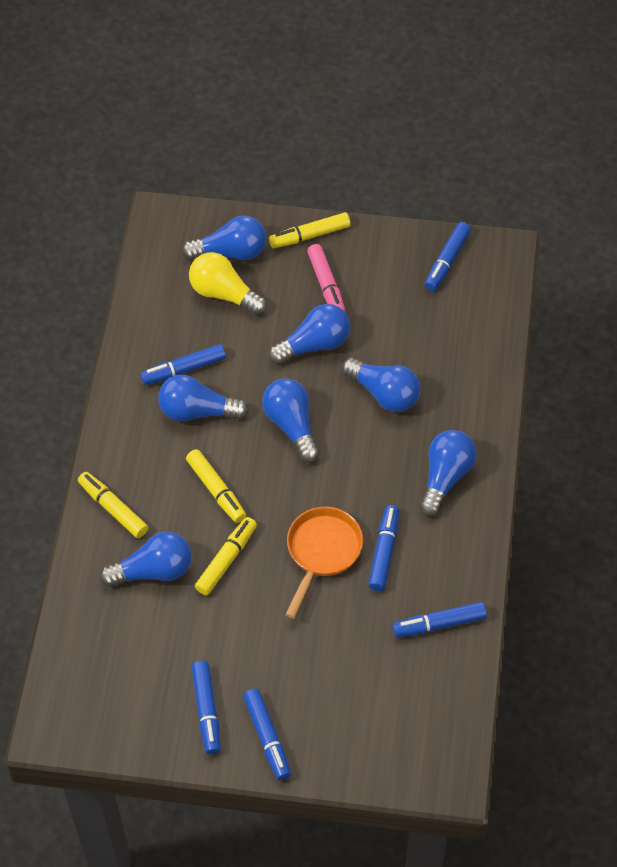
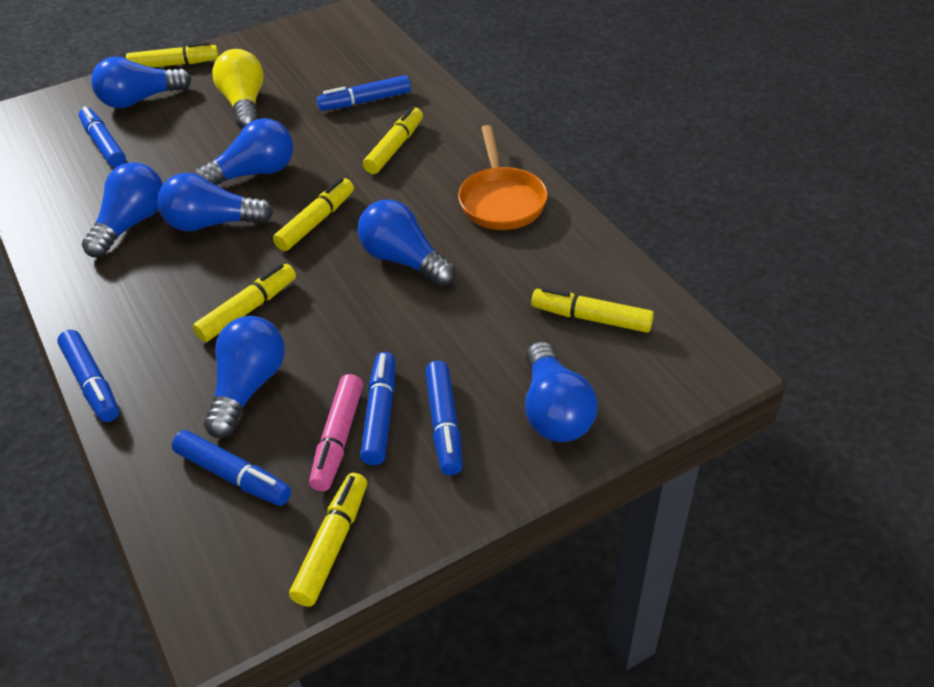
yellow marker: 4 -> 6

